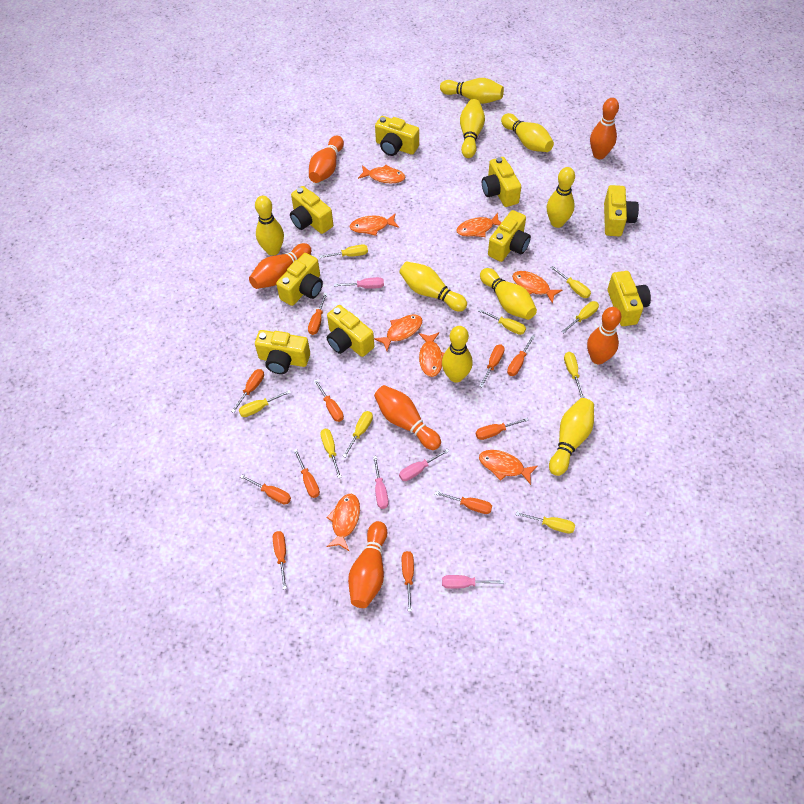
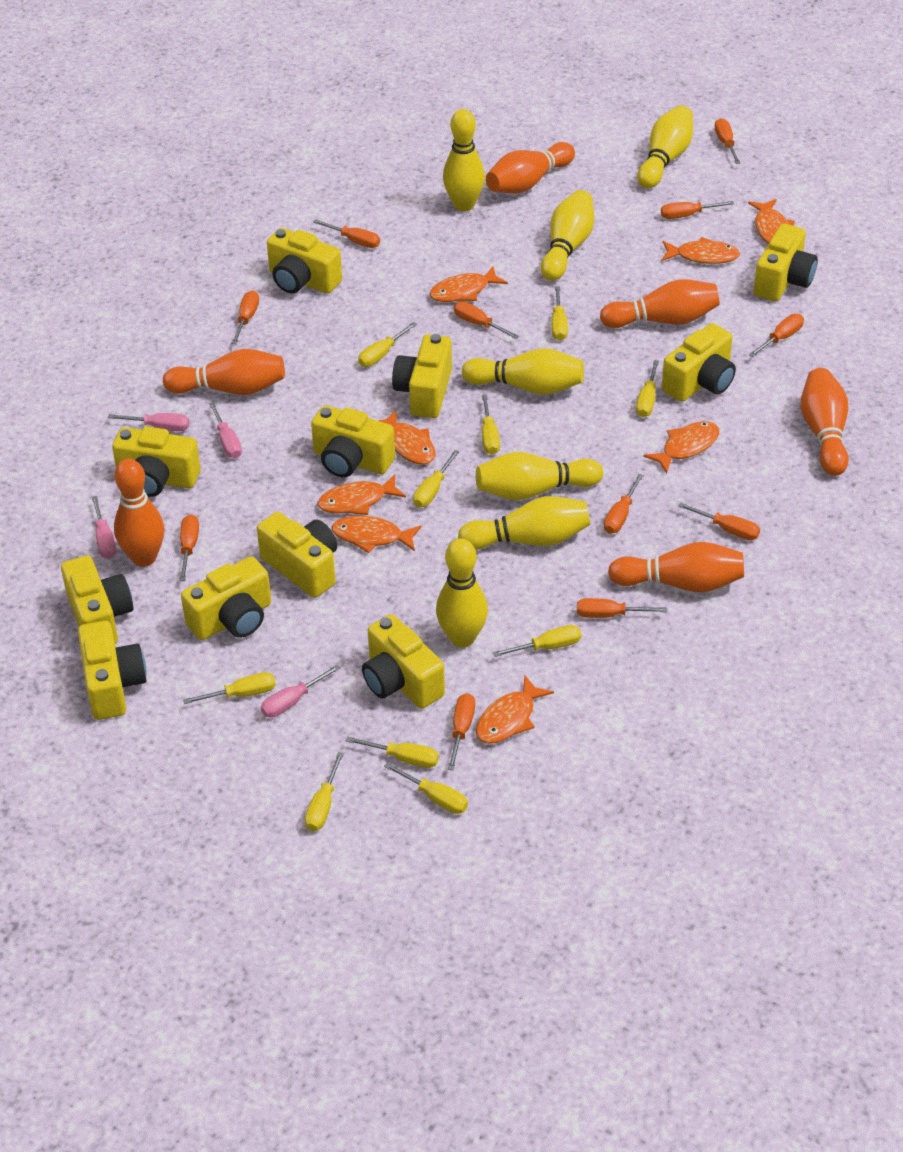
yellow bowling pin: 9 -> 7
yellow camera: 9 -> 11
yellow screwdriver: 9 -> 10

